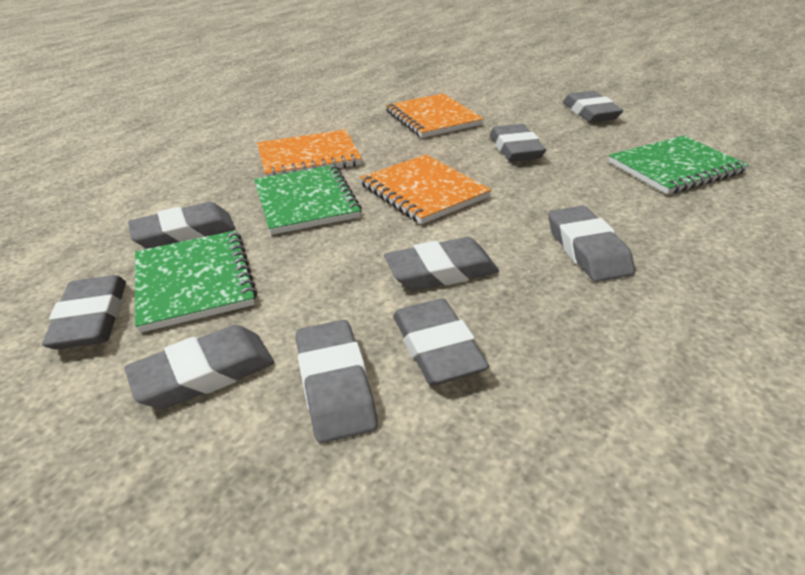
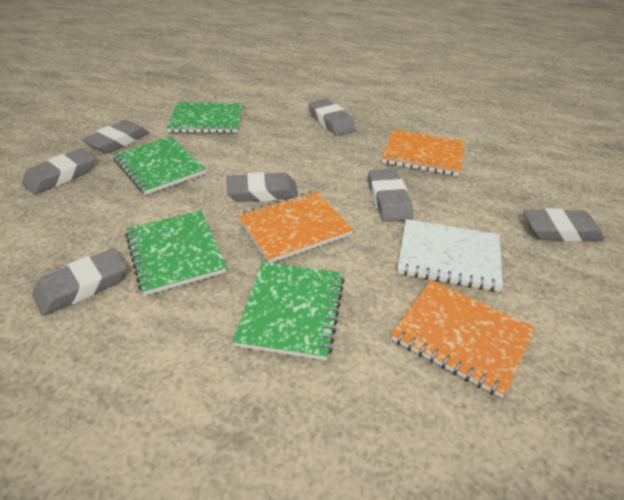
green notebook: 3 -> 4
grey eraser: 9 -> 7
white notebook: 0 -> 1

